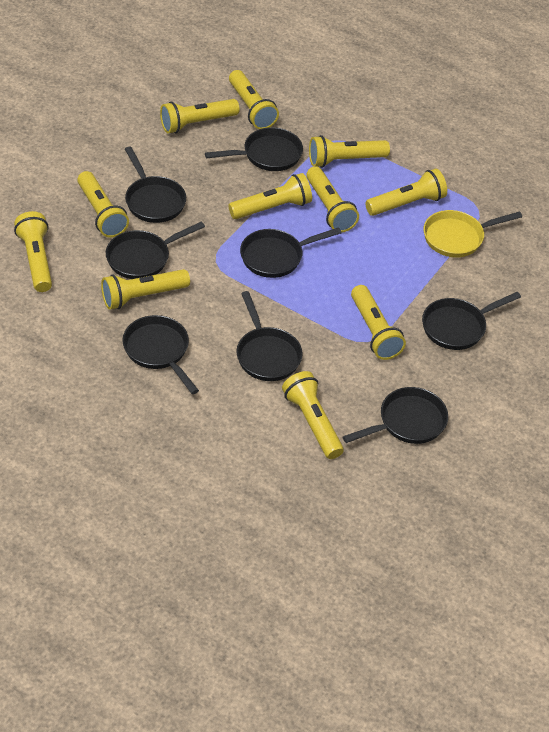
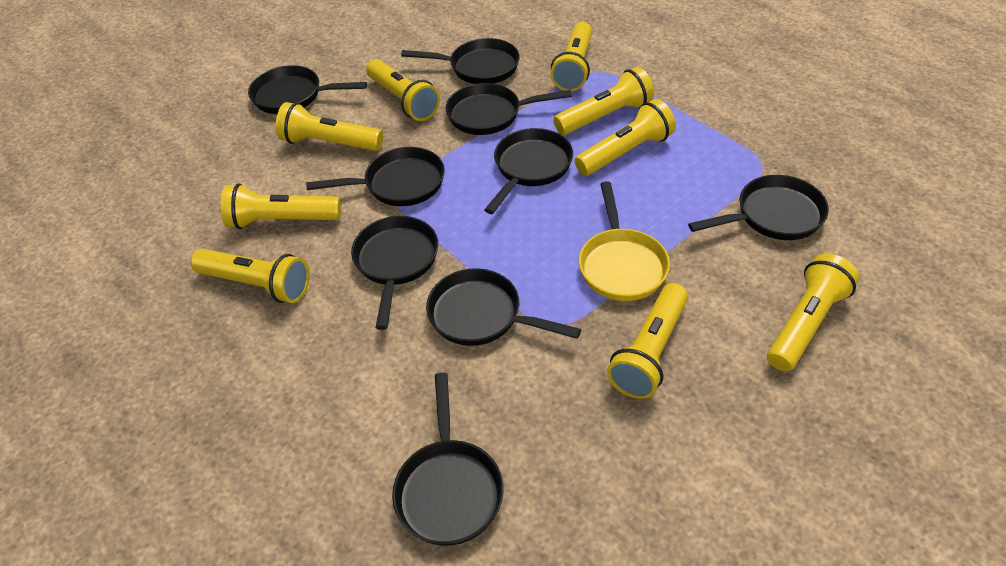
black pan: 8 -> 9
yellow flashlight: 11 -> 9

